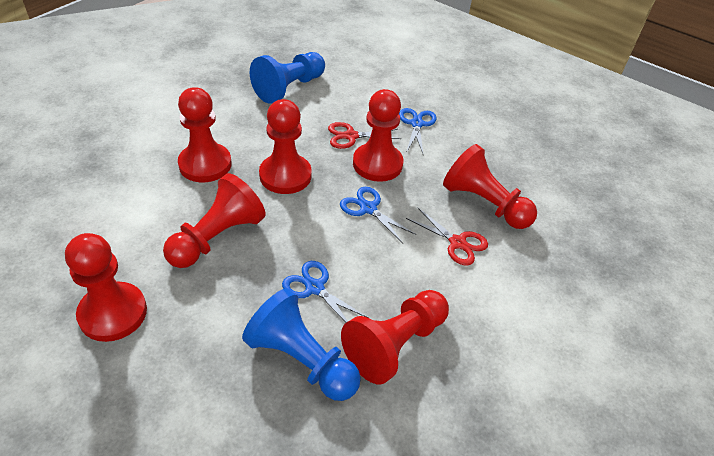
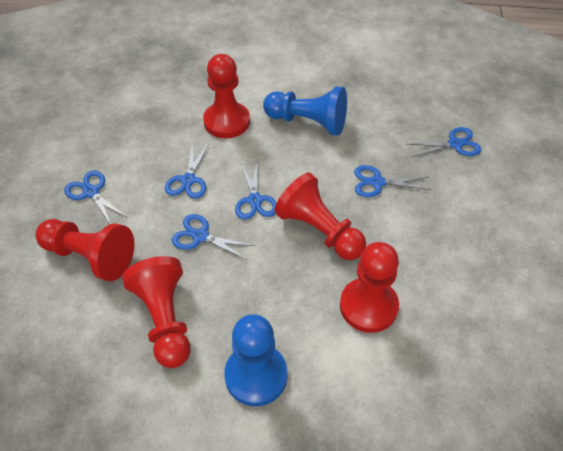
blue scissors: 3 -> 6
red pawn: 7 -> 5
red scissors: 2 -> 0

